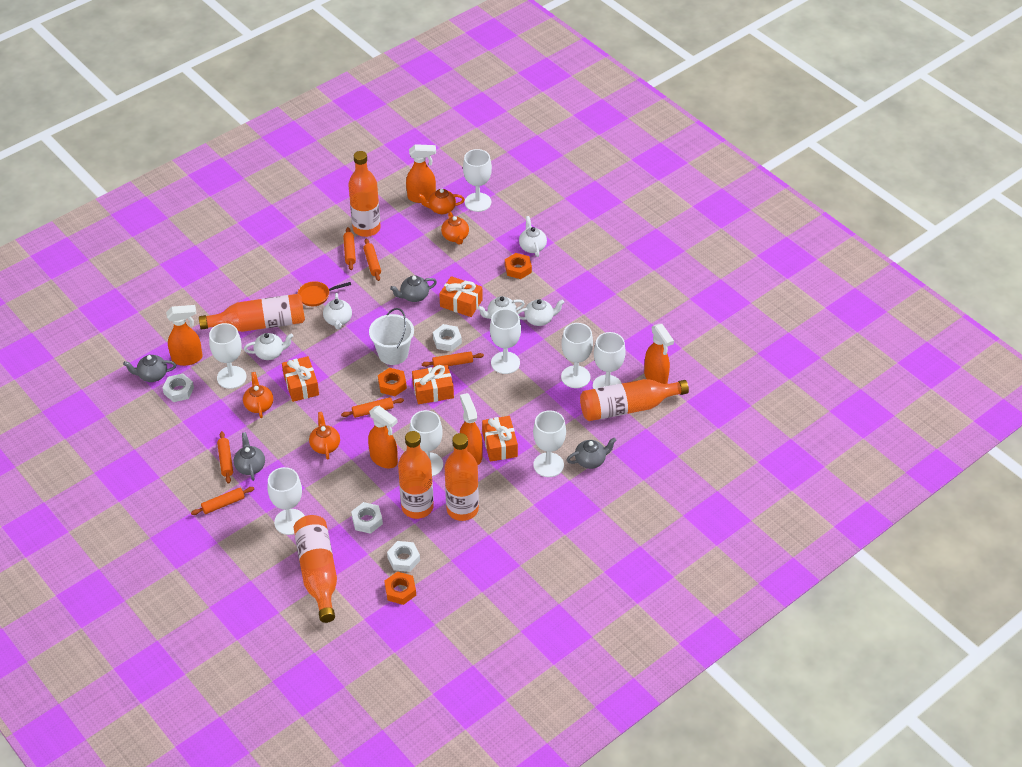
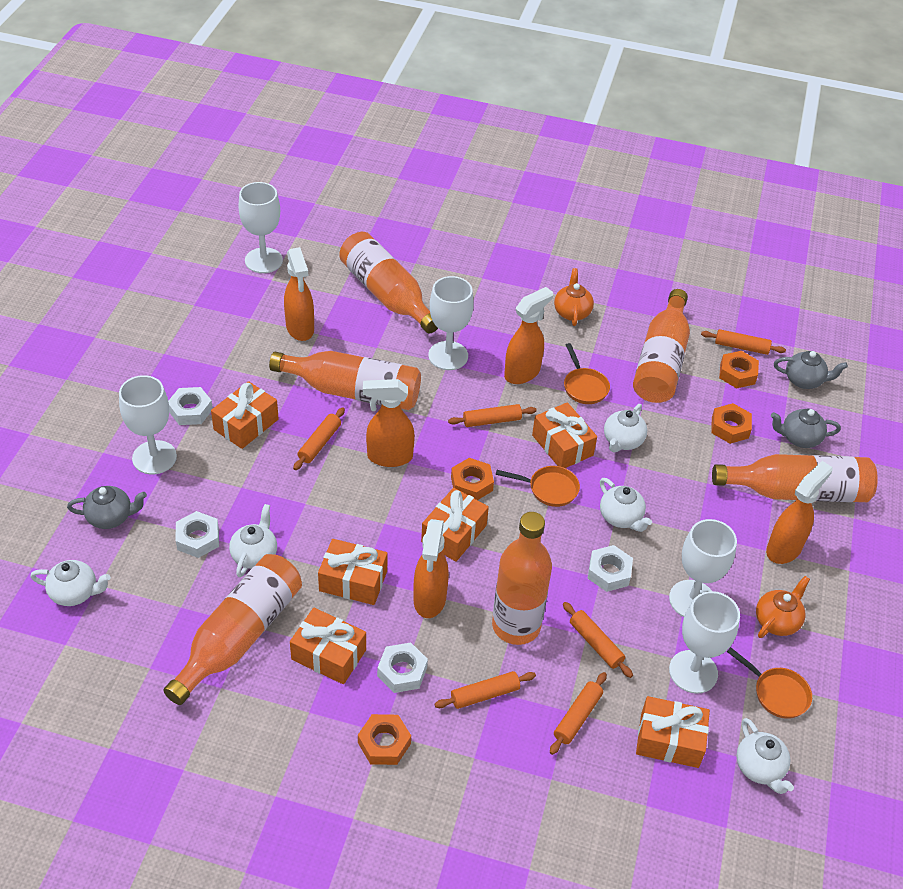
grey teapot: 4 -> 3
orange gift: 4 -> 6
orange nut: 3 -> 4
orange pan: 1 -> 3
orange teapot: 4 -> 2
white bucket: 1 -> 0
white goblet: 8 -> 5

